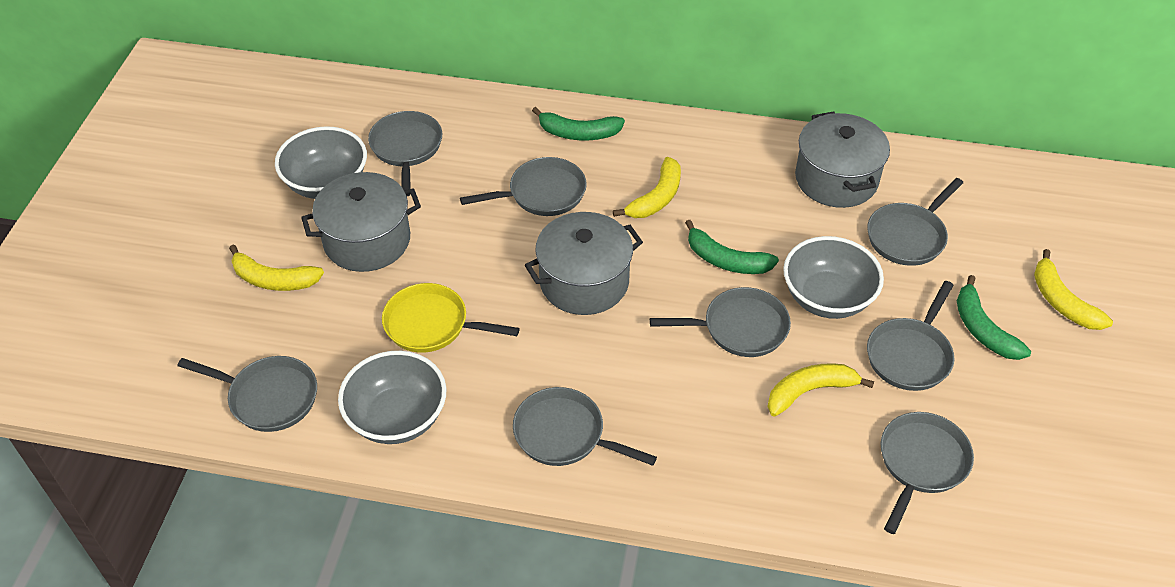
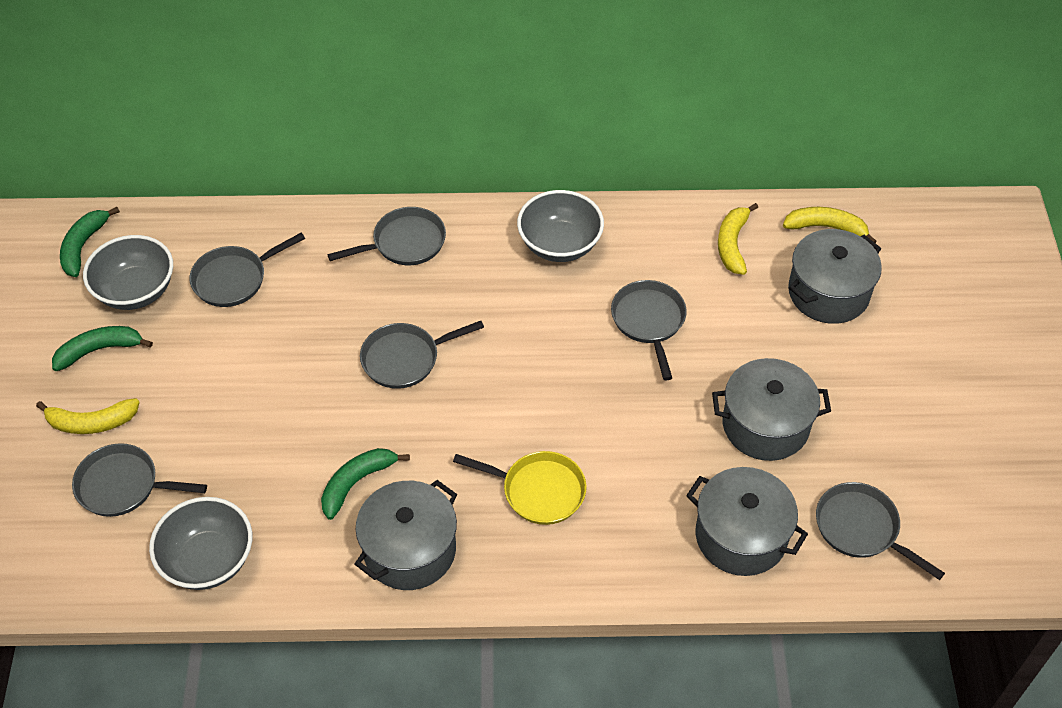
grey pan: 8 -> 6
grey pot: 3 -> 4
yellow banana: 4 -> 3

